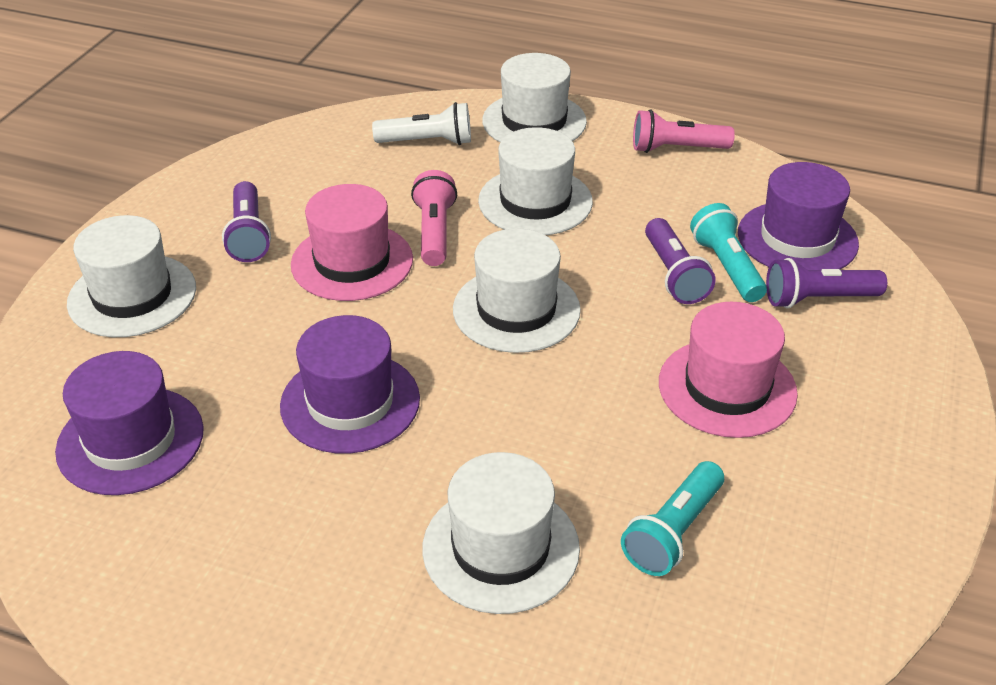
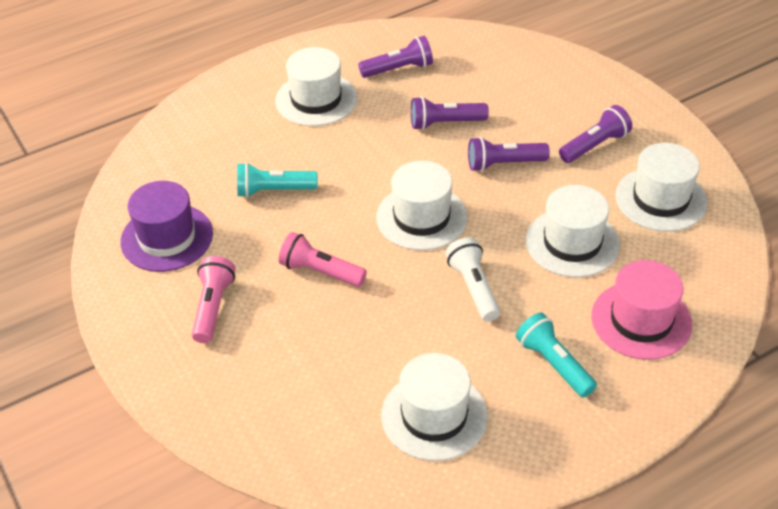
pink hat: 2 -> 1
purple flashlight: 3 -> 4
purple hat: 3 -> 1

